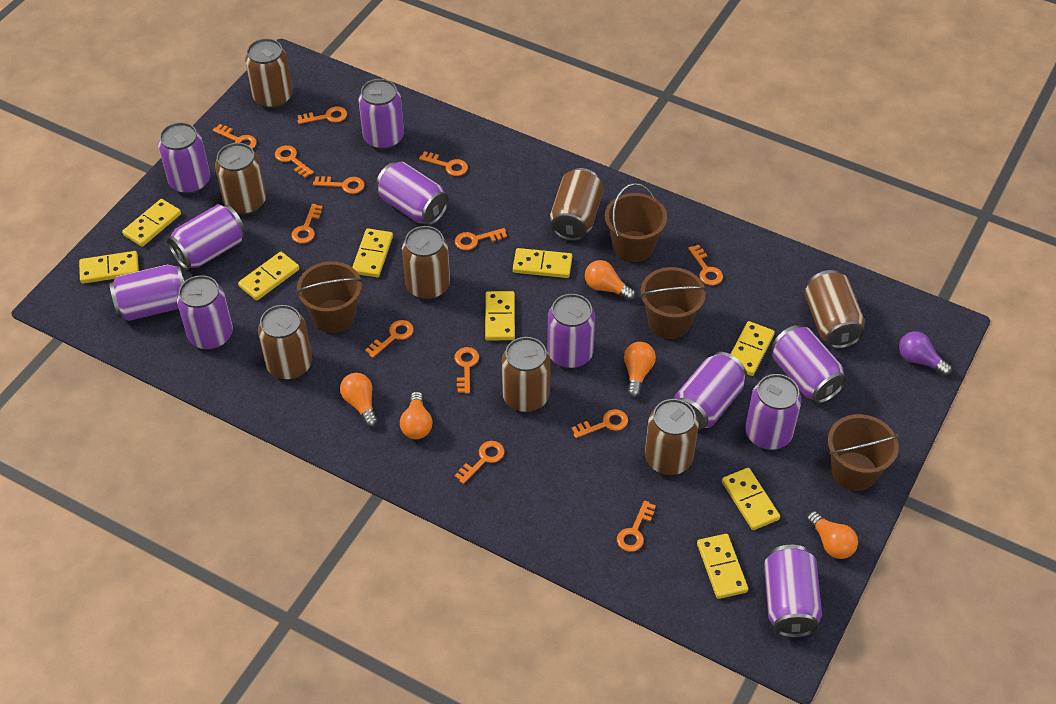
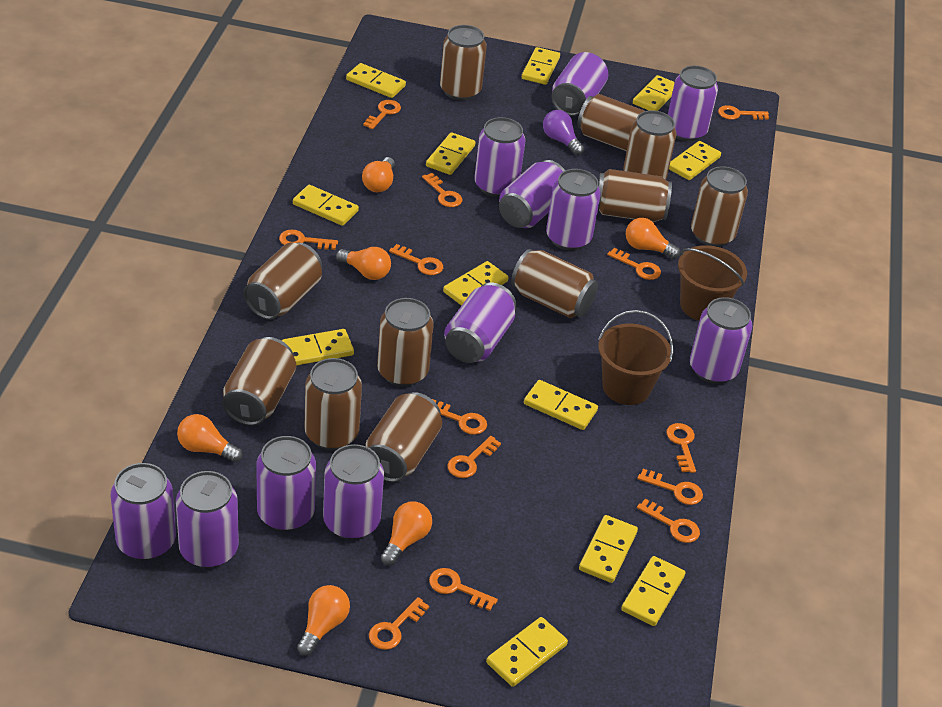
brown bucket: 4 -> 2
brown can: 8 -> 11
orange light bulb: 5 -> 6
yellow domino: 9 -> 12

